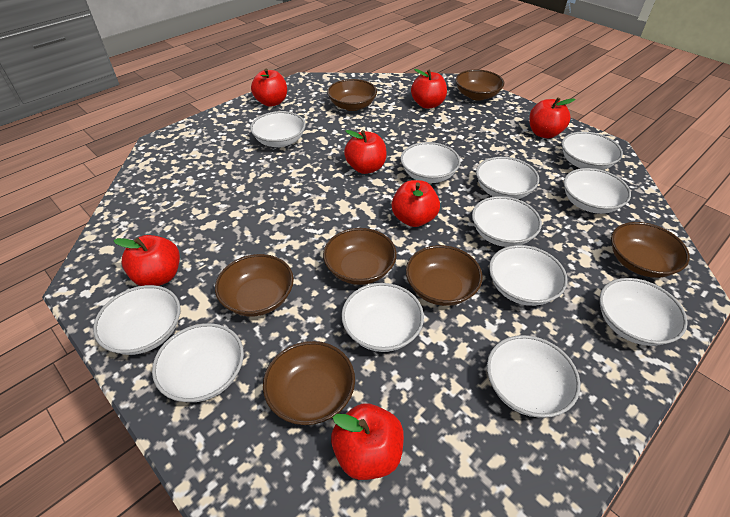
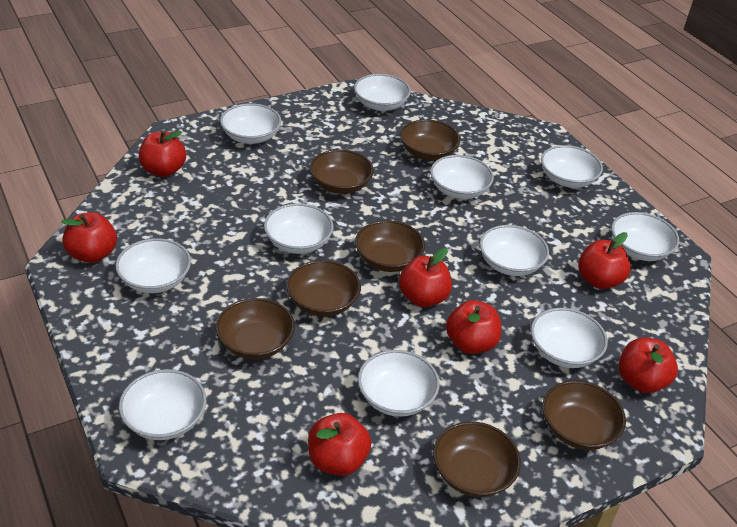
white bowl: 12 -> 11

